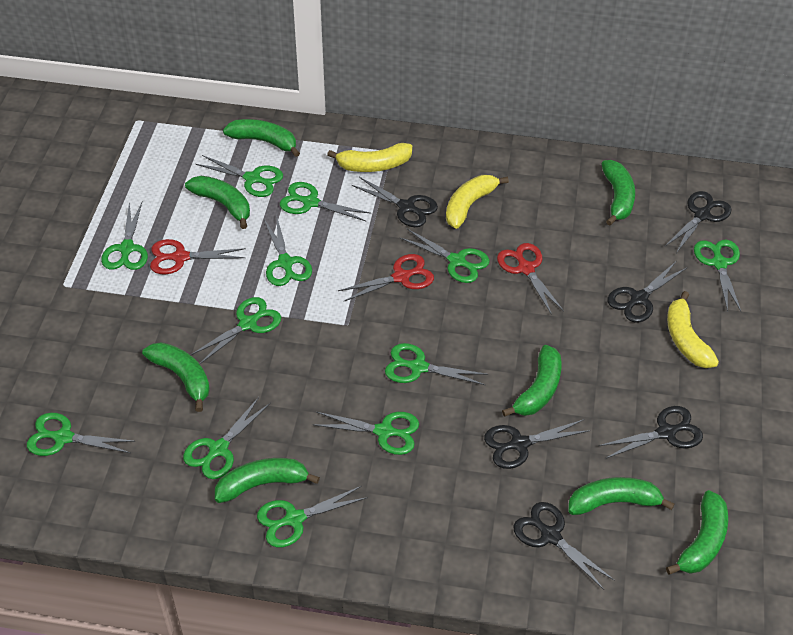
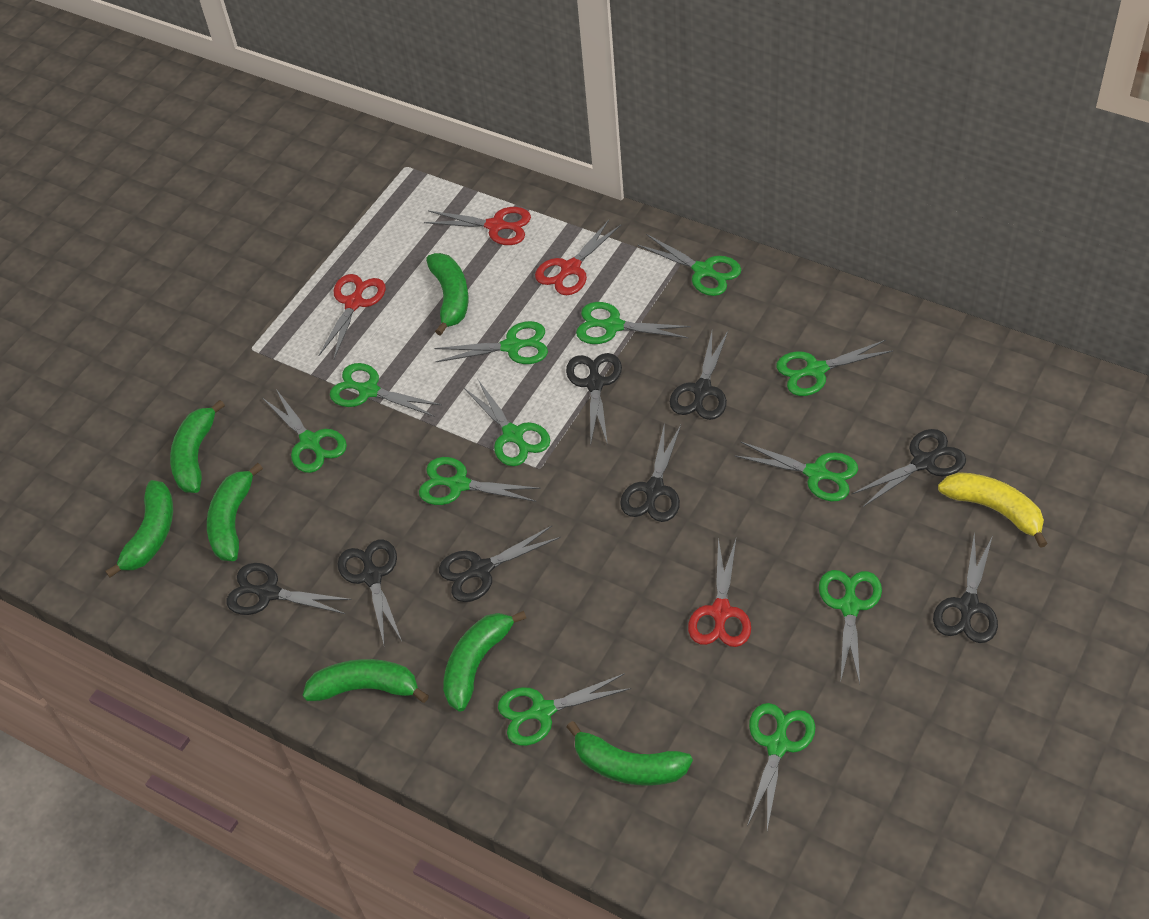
black scissors: 6 -> 8
green banana: 8 -> 7
red scissors: 3 -> 4
yellow banana: 3 -> 1

